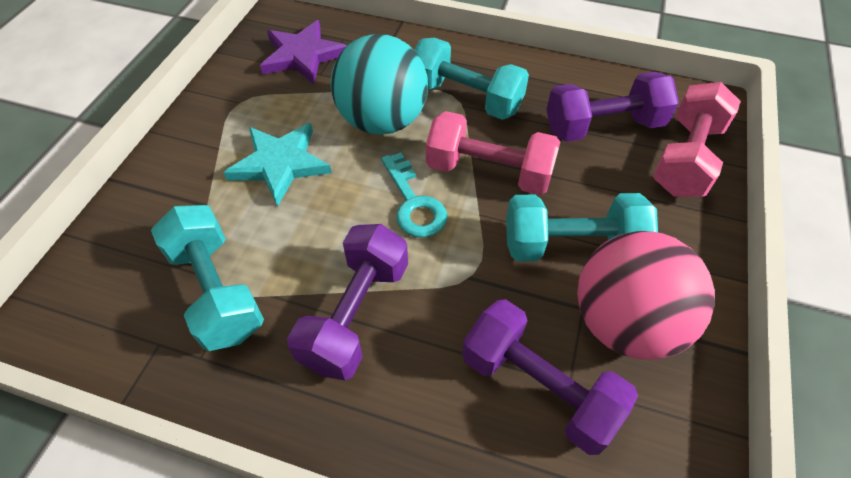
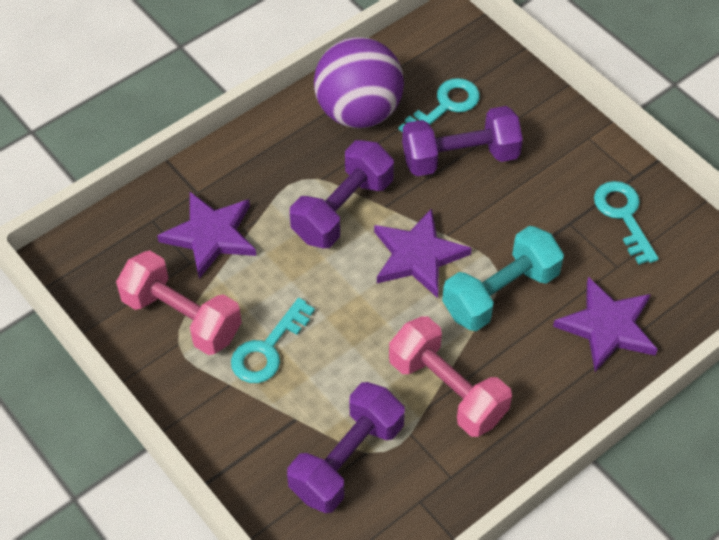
pink ball: 1 -> 0
purple ball: 0 -> 1
purple star: 1 -> 3
turquoise ball: 1 -> 0
turquoise dumbbell: 3 -> 1
turquoise key: 1 -> 3
turquoise star: 1 -> 0

